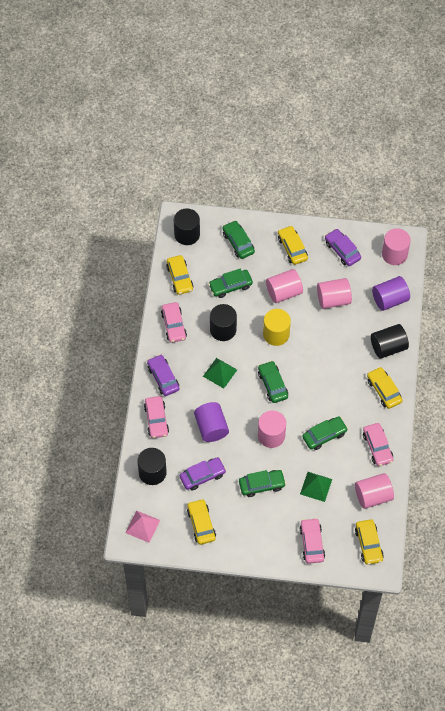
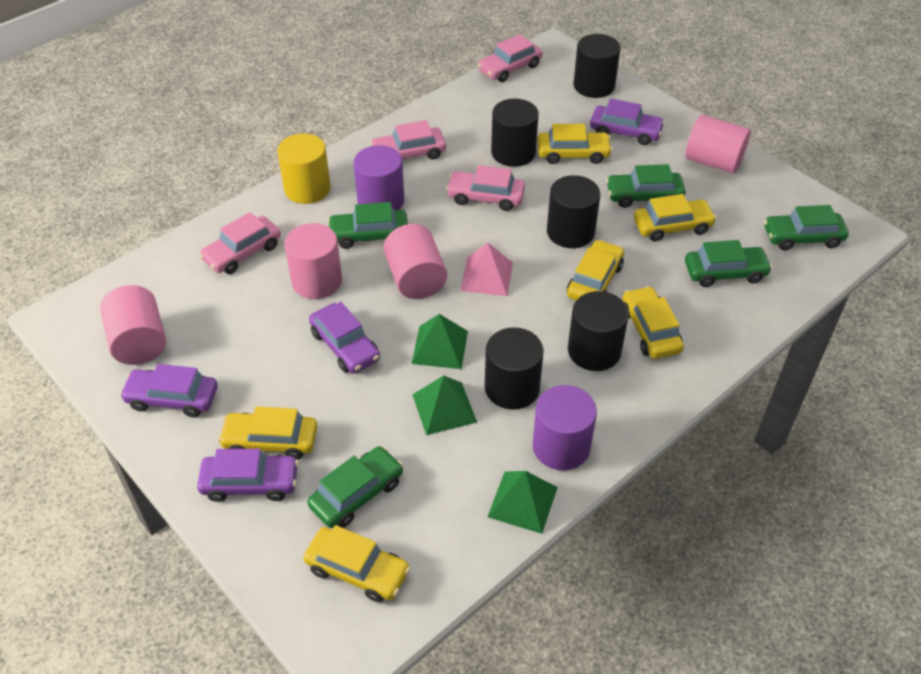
black cylinder: 4 -> 5
green pyramid: 2 -> 3
pink cylinder: 5 -> 4
purple car: 3 -> 4
yellow car: 5 -> 6

